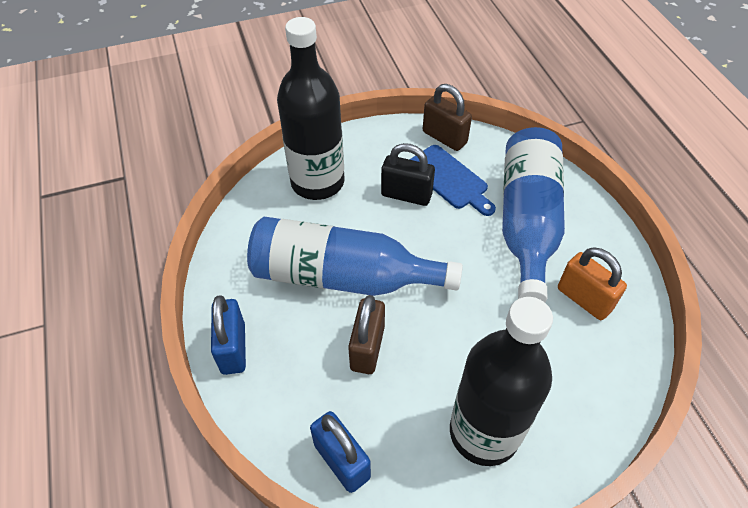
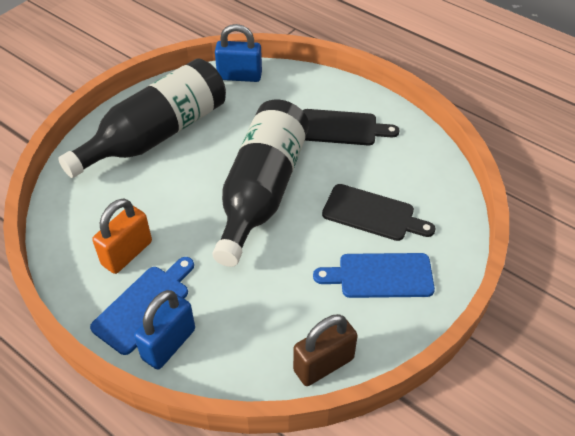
black cutting board: 0 -> 2
black padlock: 1 -> 0
blue bottle: 2 -> 0
blue cutting board: 1 -> 2
brown padlock: 2 -> 1

